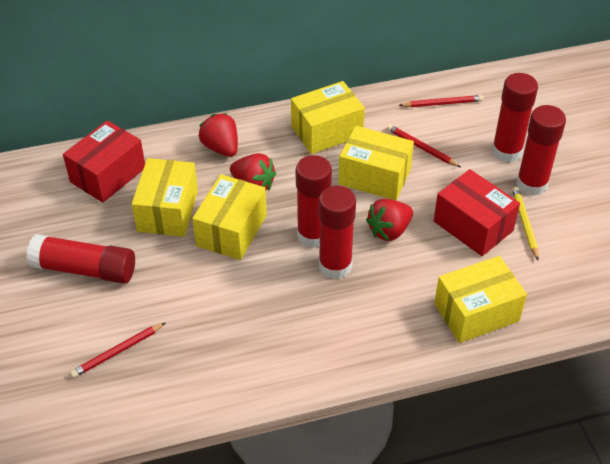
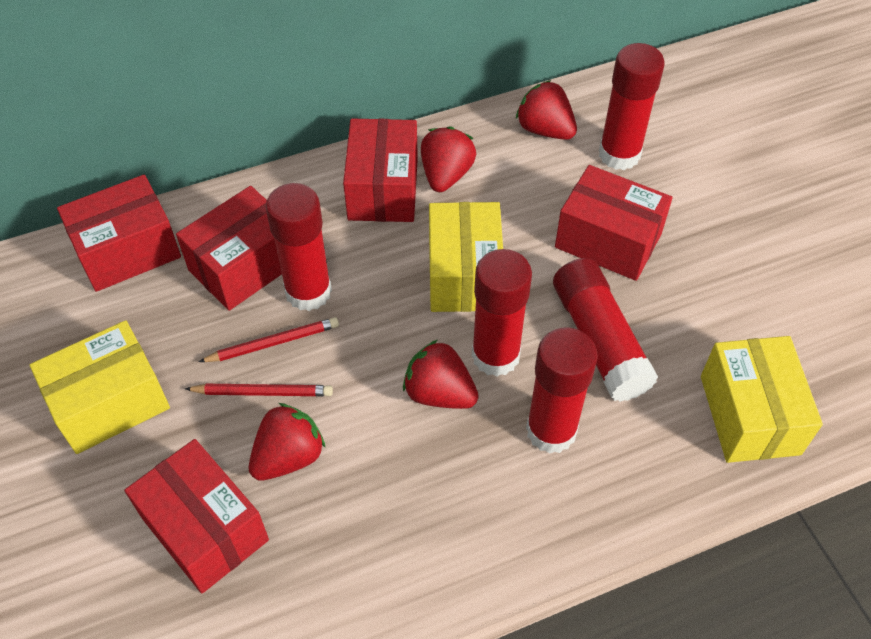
red box: 2 -> 5
red pencil: 3 -> 2
red strawberry: 3 -> 4
yellow box: 5 -> 3
yellow pencil: 1 -> 0

